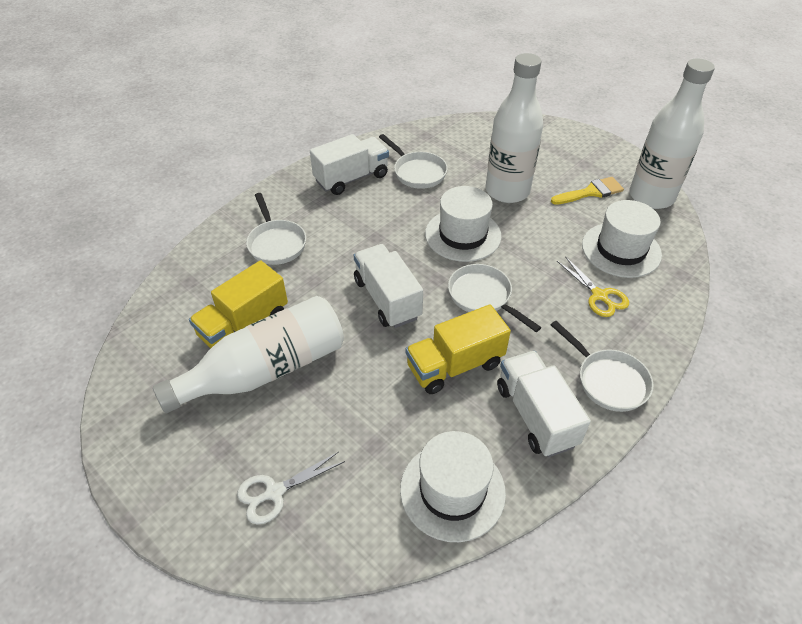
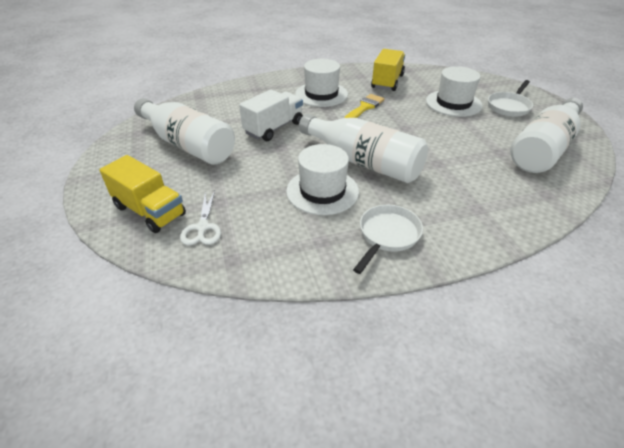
white pan: 4 -> 2
white truck: 3 -> 1
yellow scissors: 1 -> 0

